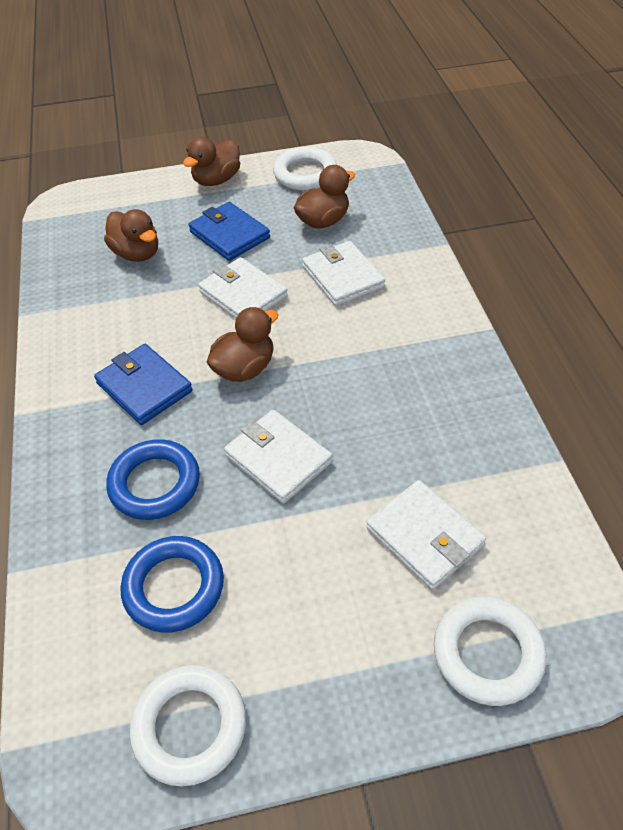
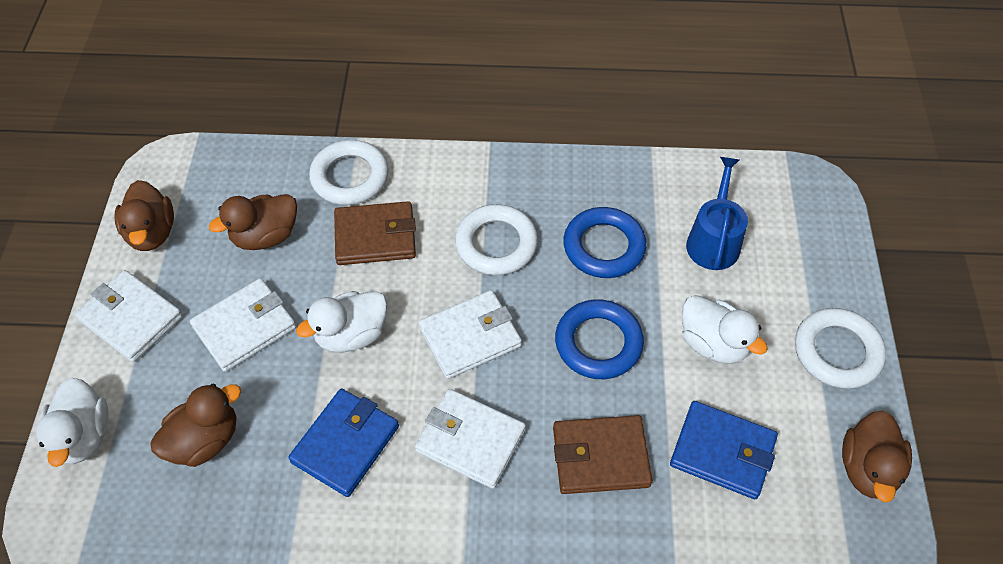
blue watering can: 0 -> 1
brown wallet: 0 -> 2
white duck: 0 -> 3

